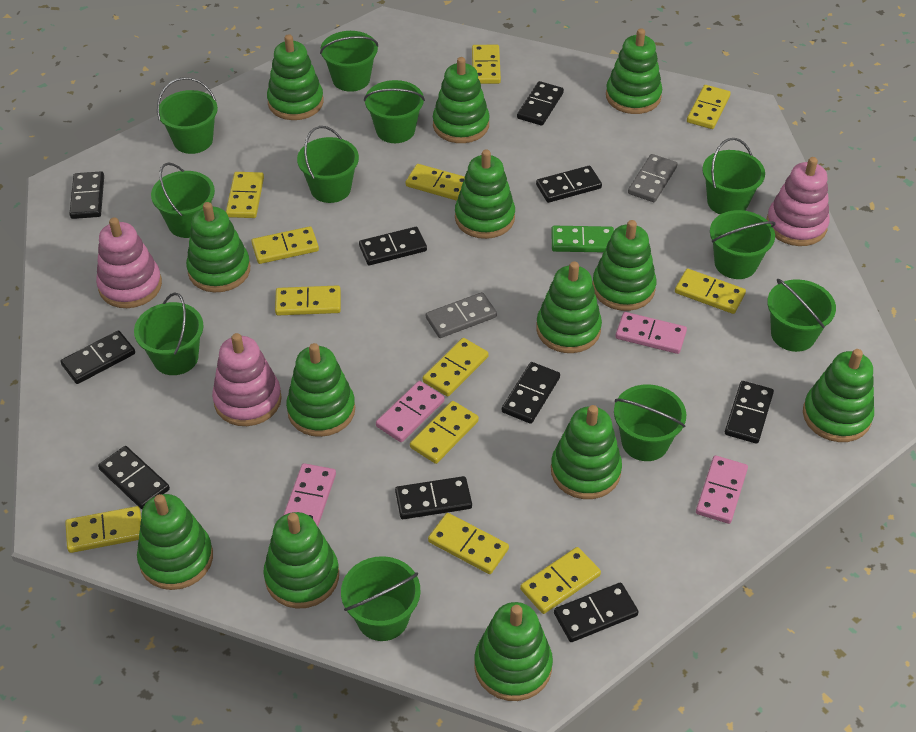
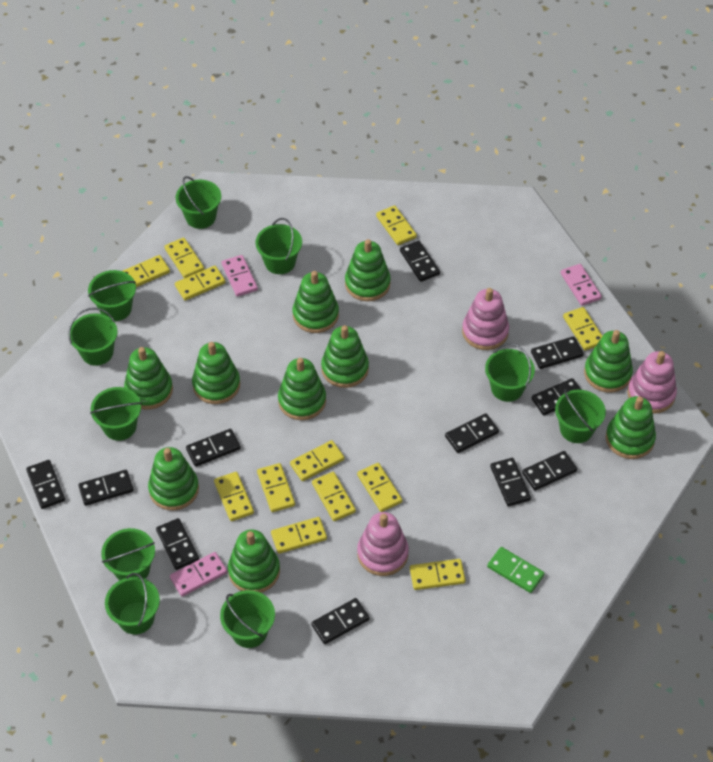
black domino: 10 -> 11
green bucket: 11 -> 10
green stacking toy: 13 -> 10
grey domino: 2 -> 0
pink domino: 4 -> 3

